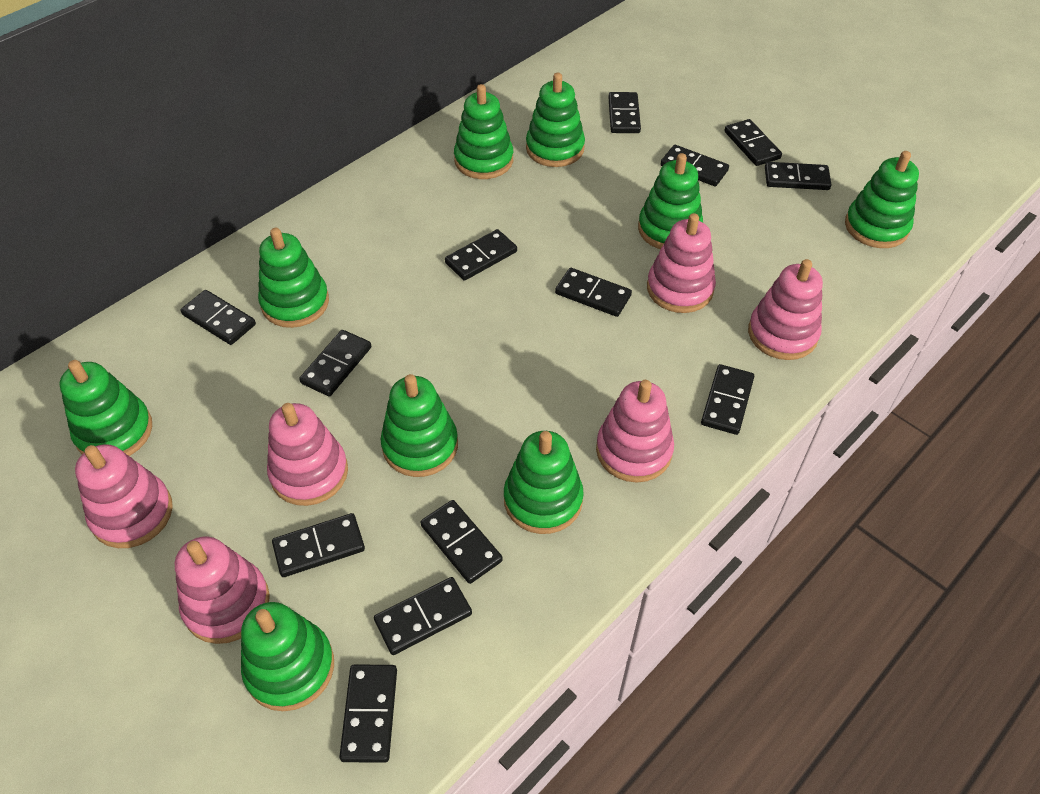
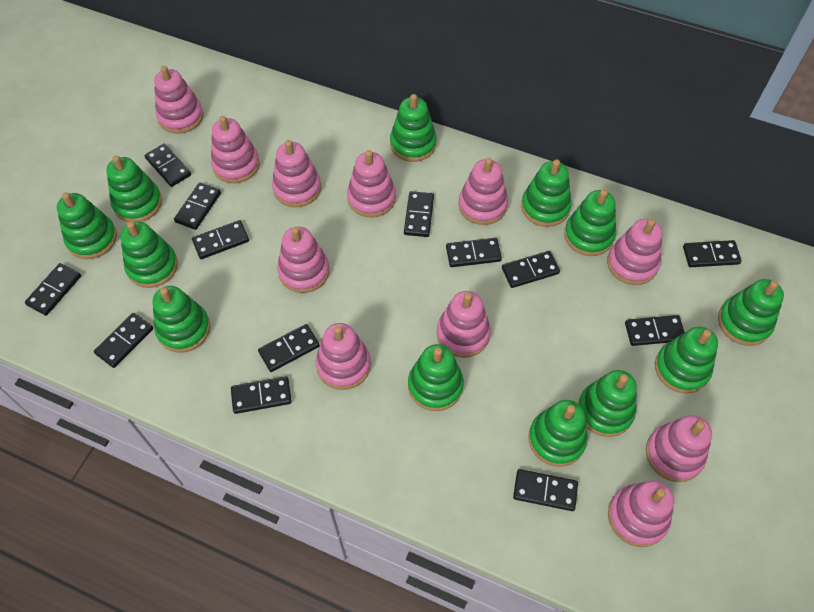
green stacking toy: 9 -> 12
pink stacking toy: 6 -> 11

